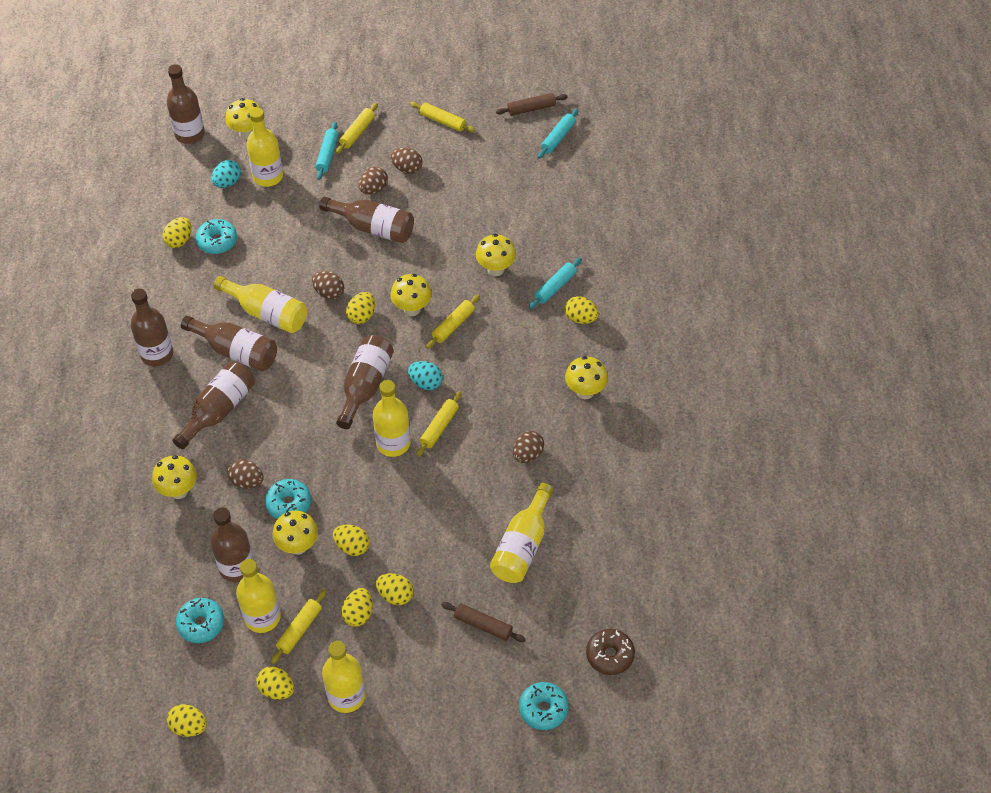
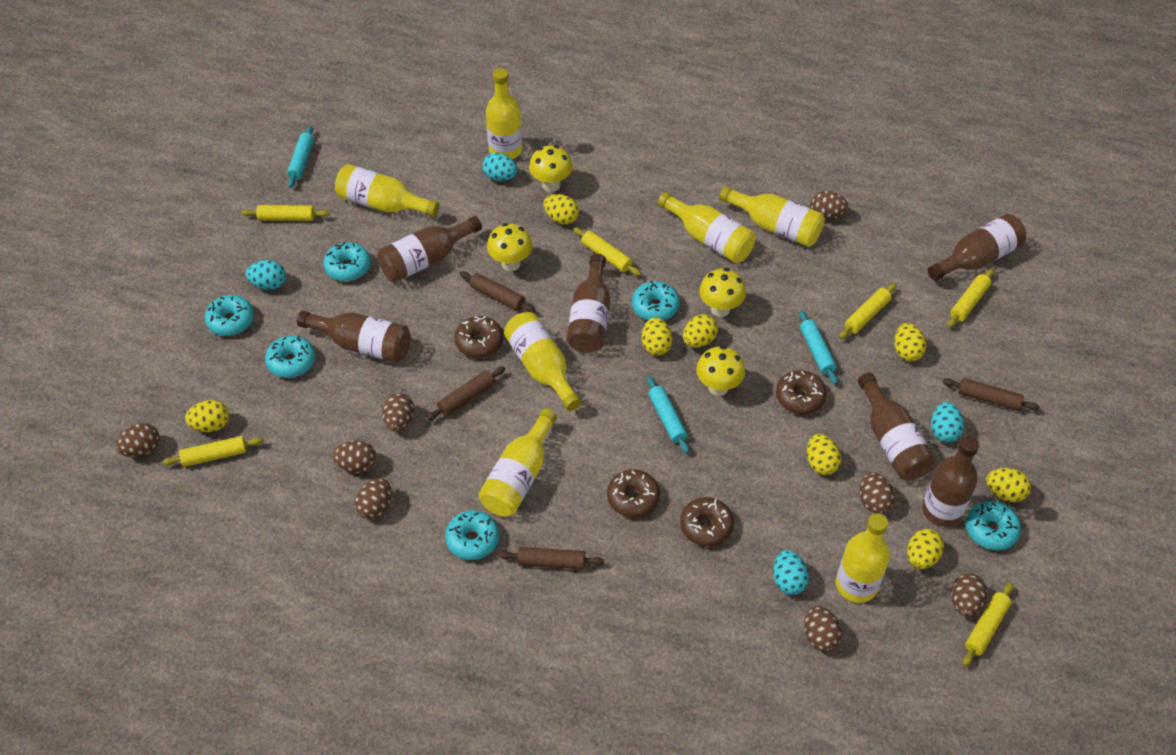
brown bottle: 7 -> 6
brown donut: 1 -> 4
brown egg: 5 -> 8
brown rolling pin: 2 -> 4
turquoise donut: 4 -> 6
turquoise egg: 2 -> 4
yellow bottle: 6 -> 7
yellow mushroom: 6 -> 4
yellow rolling pin: 5 -> 6

